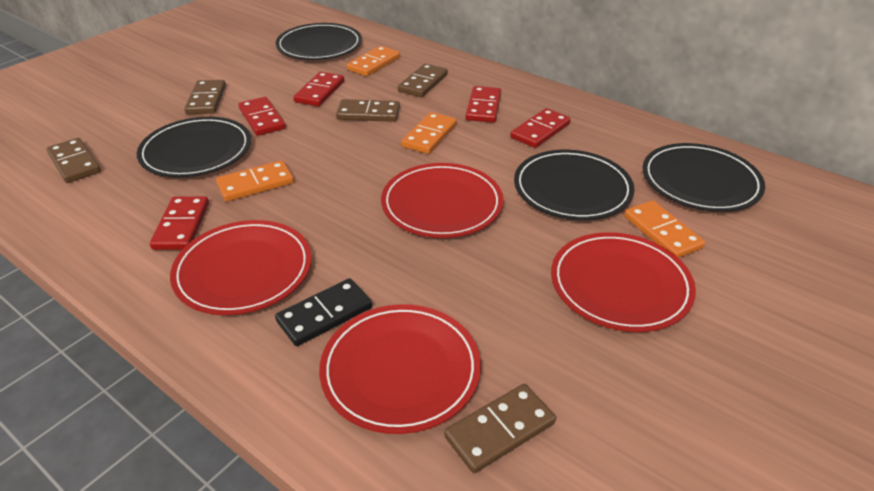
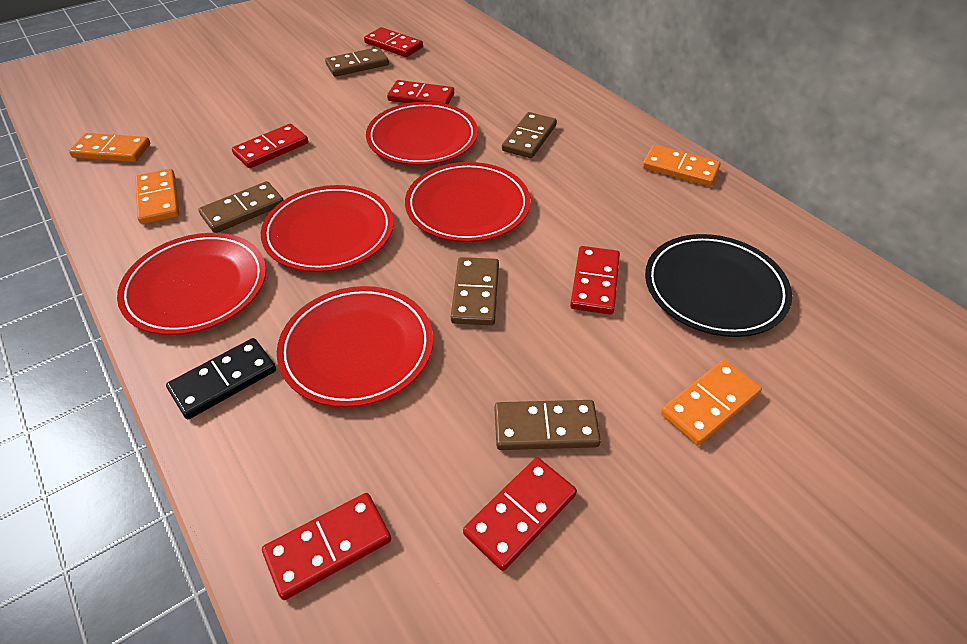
black plate: 4 -> 1
red domino: 5 -> 6
red plate: 4 -> 5

